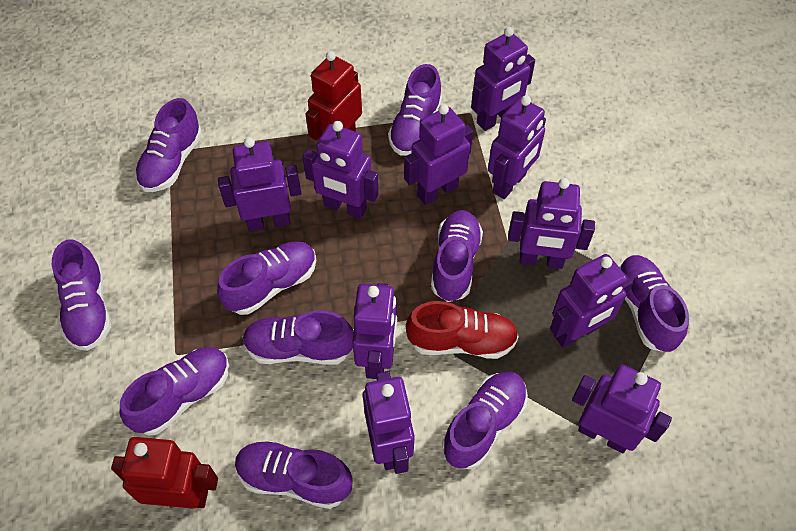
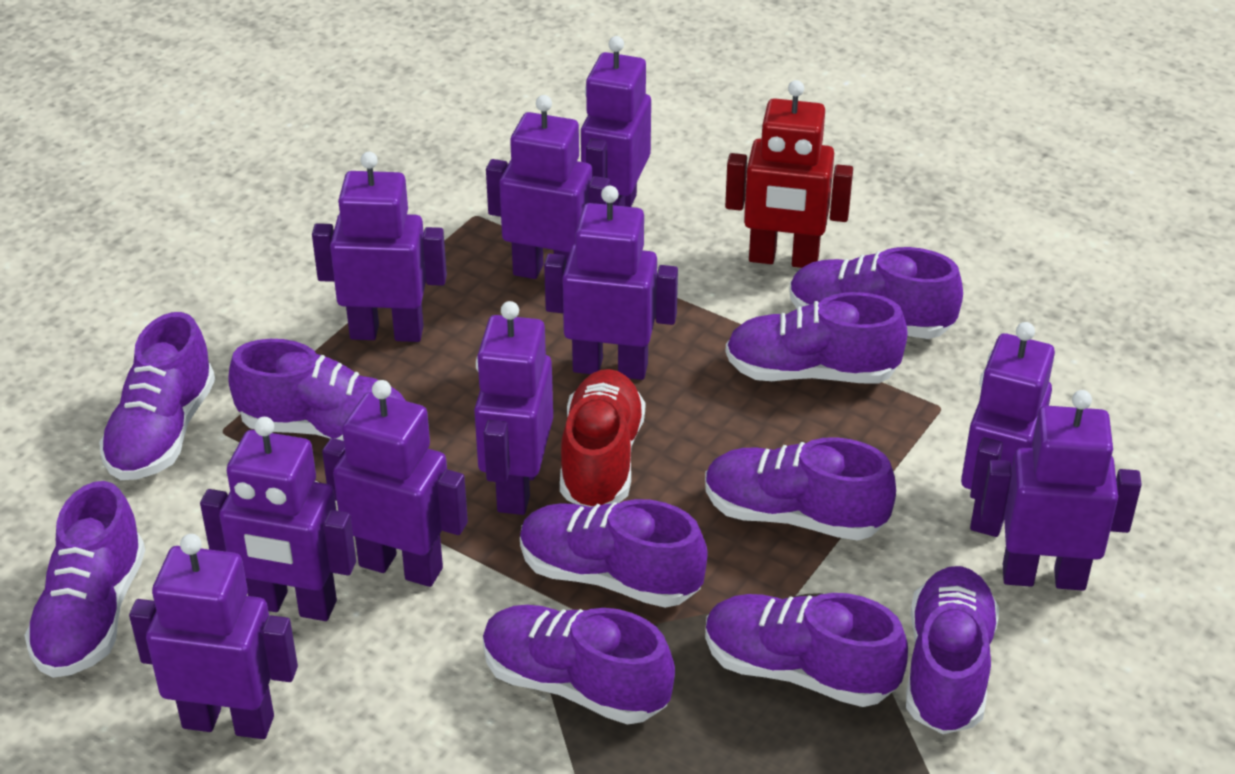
red robot: 2 -> 1

